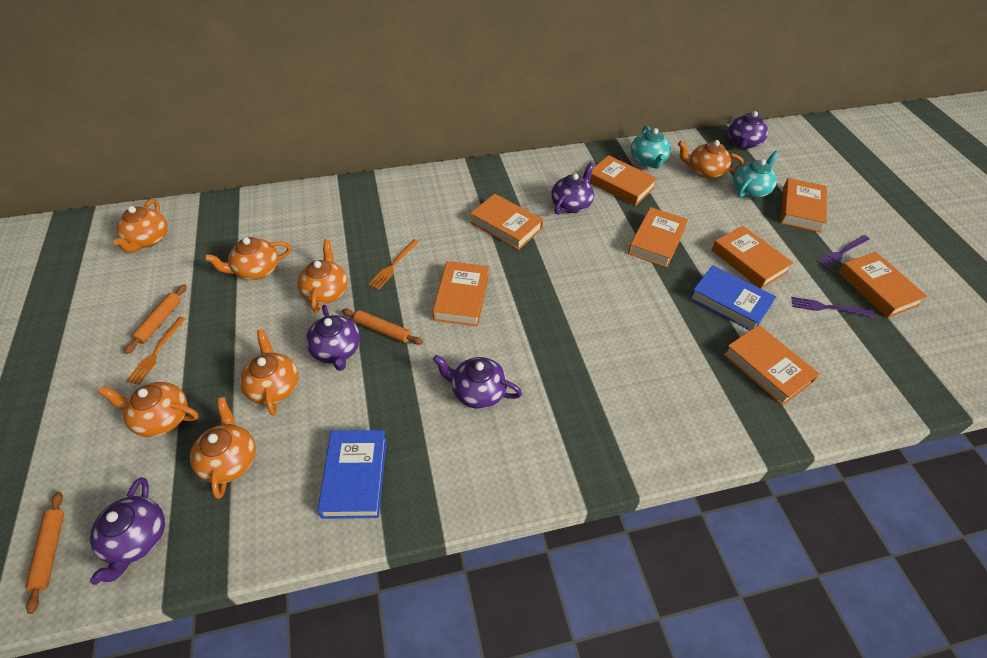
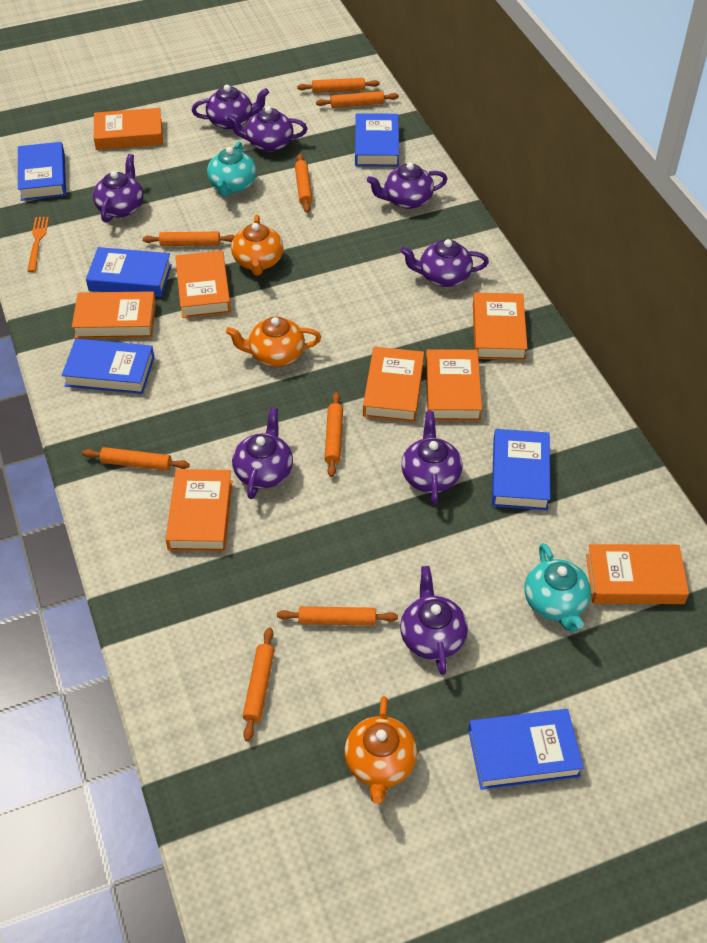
blue book: 2 -> 6
orange fork: 2 -> 1
orange rolling pin: 3 -> 8
orange teapot: 7 -> 3
purple fork: 2 -> 0
purple teapot: 5 -> 8

